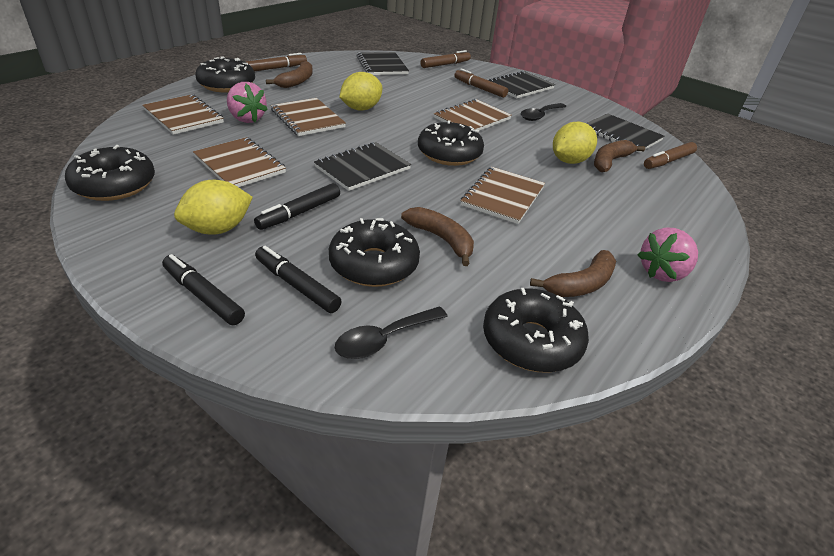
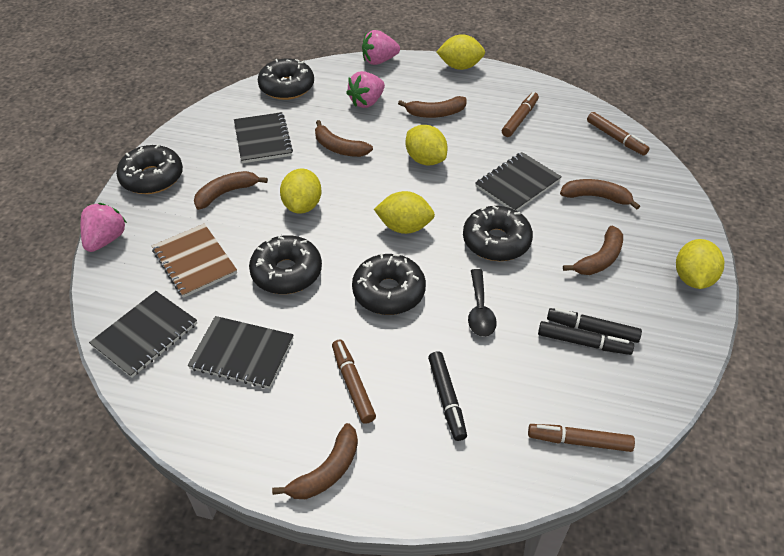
black spoon: 2 -> 1
brown banana: 4 -> 6
brown notebook: 5 -> 1
pink strawberry: 2 -> 3
yellow lemon: 3 -> 5

